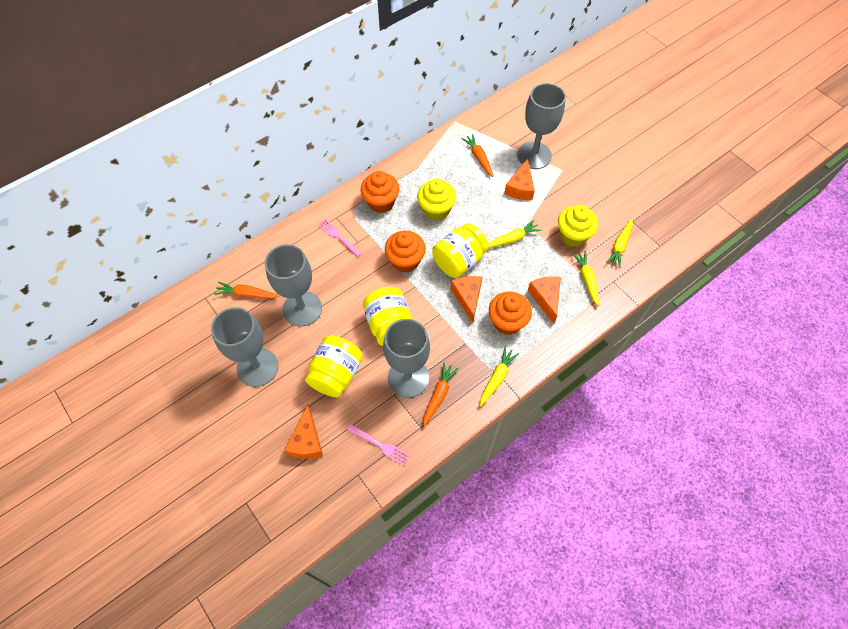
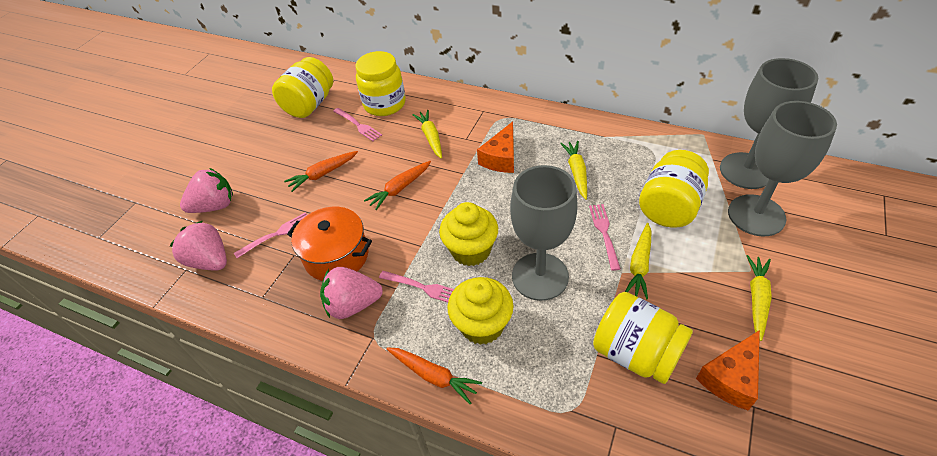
grey goblet: 4 -> 3
orange cheese: 4 -> 2
orange cupcake: 3 -> 0
orange pot: 0 -> 1
pink fork: 2 -> 4
pink strawberry: 0 -> 3
yellow jar: 3 -> 4

